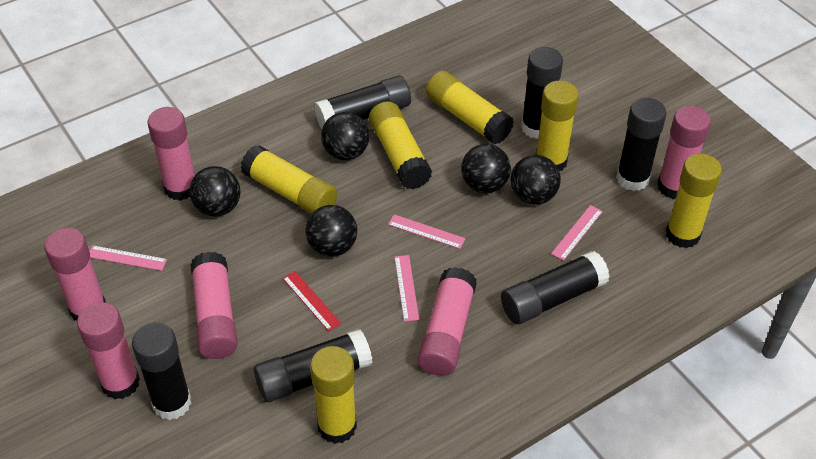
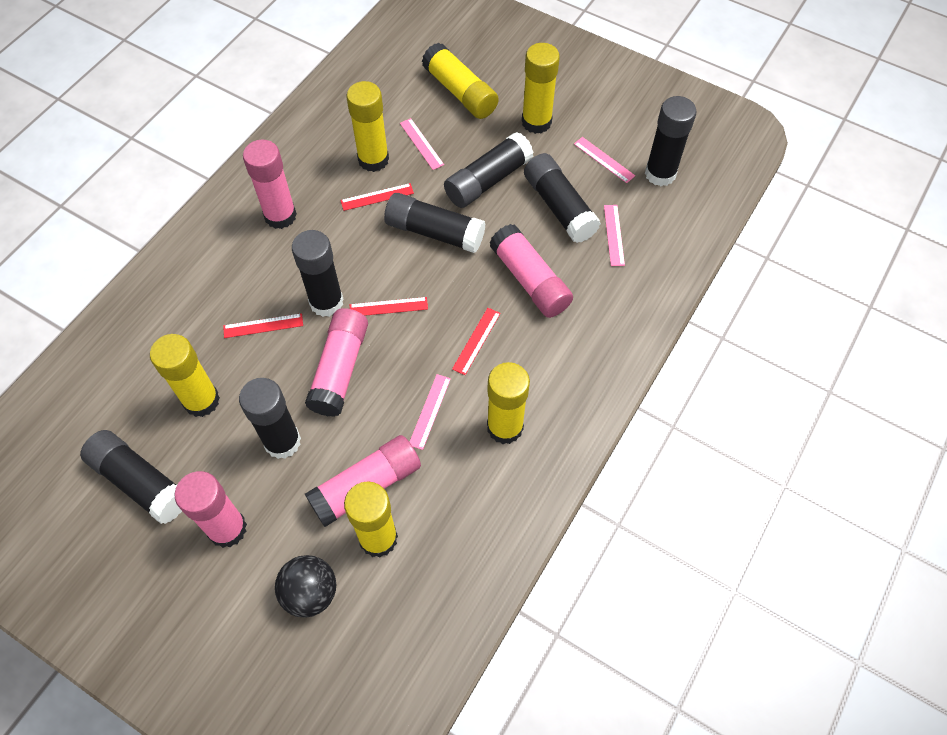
black ball: 5 -> 1
black glue stick: 6 -> 7
pink glue stick: 6 -> 5
red ruler: 1 -> 4

